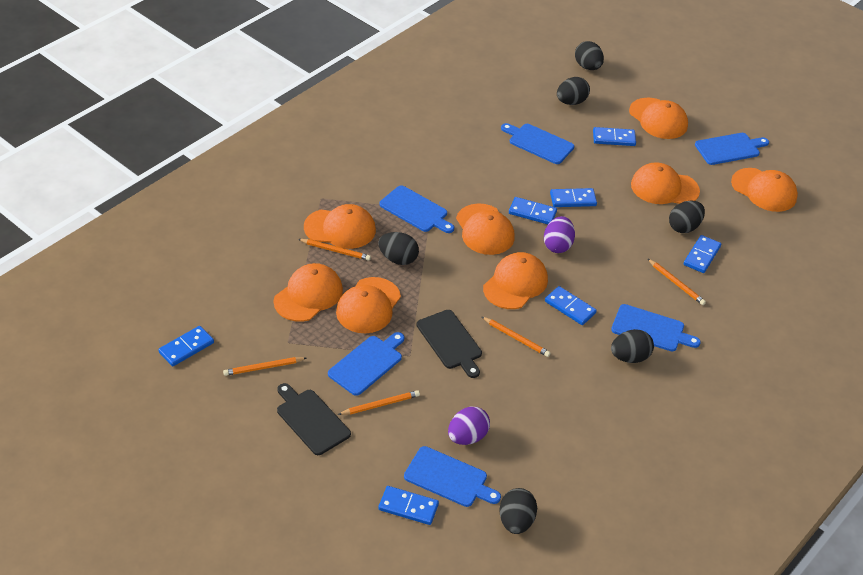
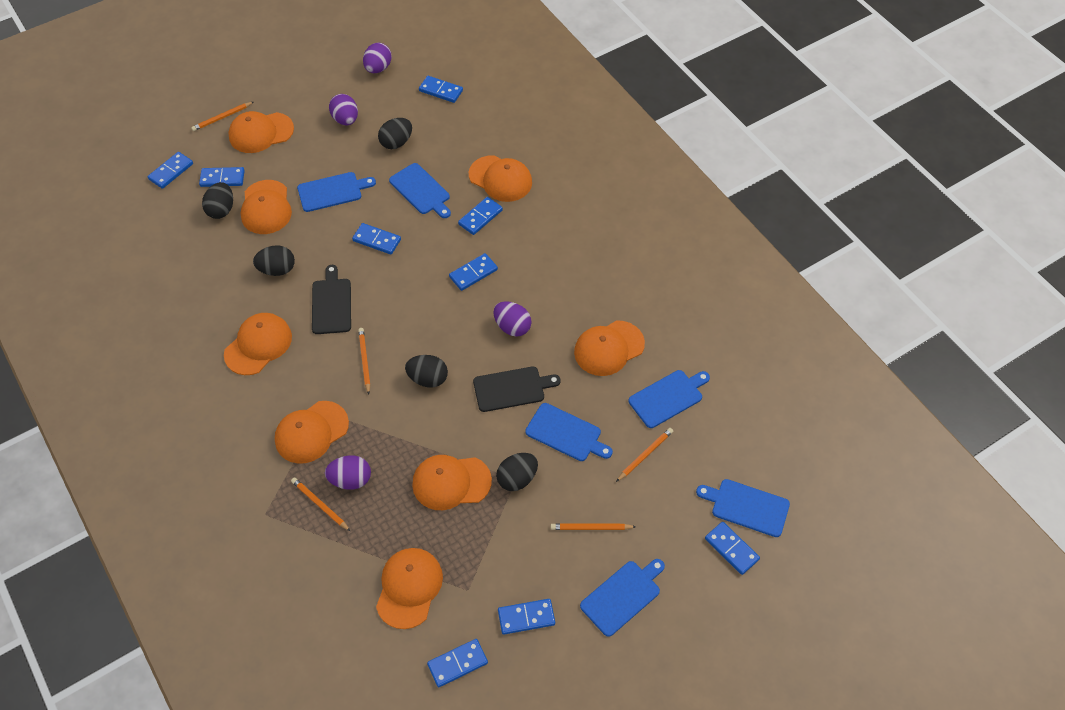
black egg: 6 -> 5
blue domino: 7 -> 9
purple egg: 2 -> 4

